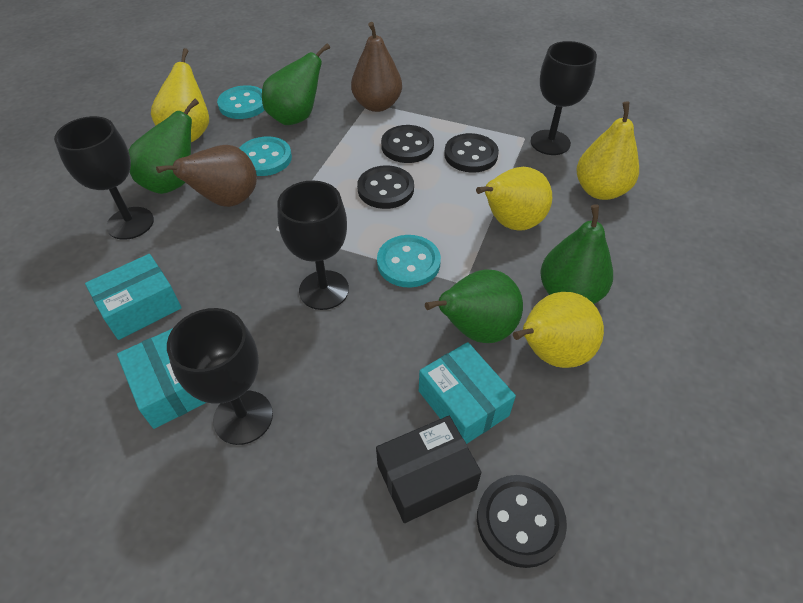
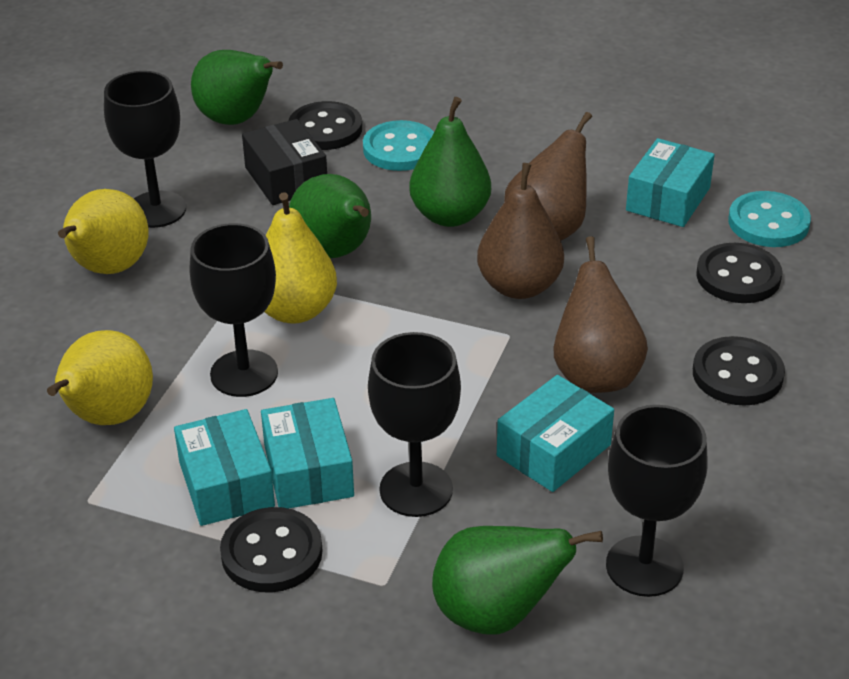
brown pear: 2 -> 3
turquoise box: 3 -> 4
turquoise button: 3 -> 2
yellow pear: 4 -> 3

